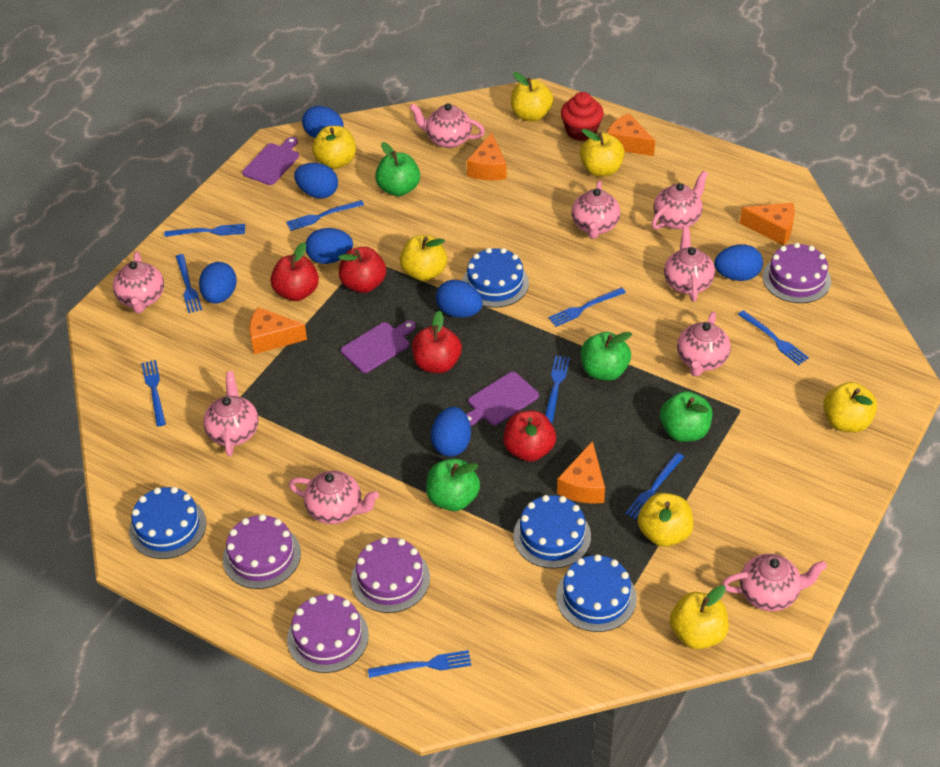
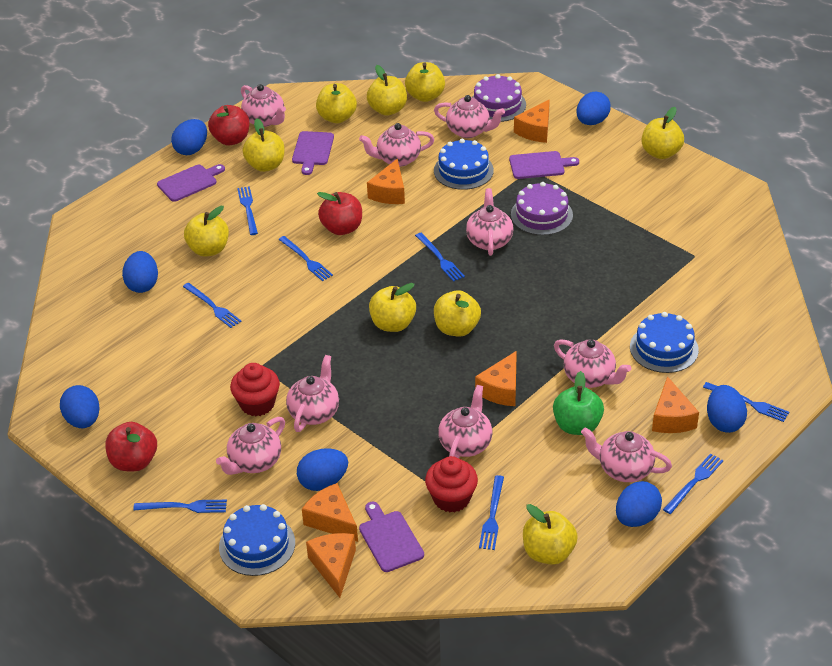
blue cake: 4 -> 3
blue fork: 9 -> 8
green apple: 4 -> 1
orange cheese: 5 -> 6
purple cake: 4 -> 2
purple cutting board: 3 -> 4
red apple: 4 -> 3
red cupcake: 1 -> 2
yellow apple: 7 -> 9

